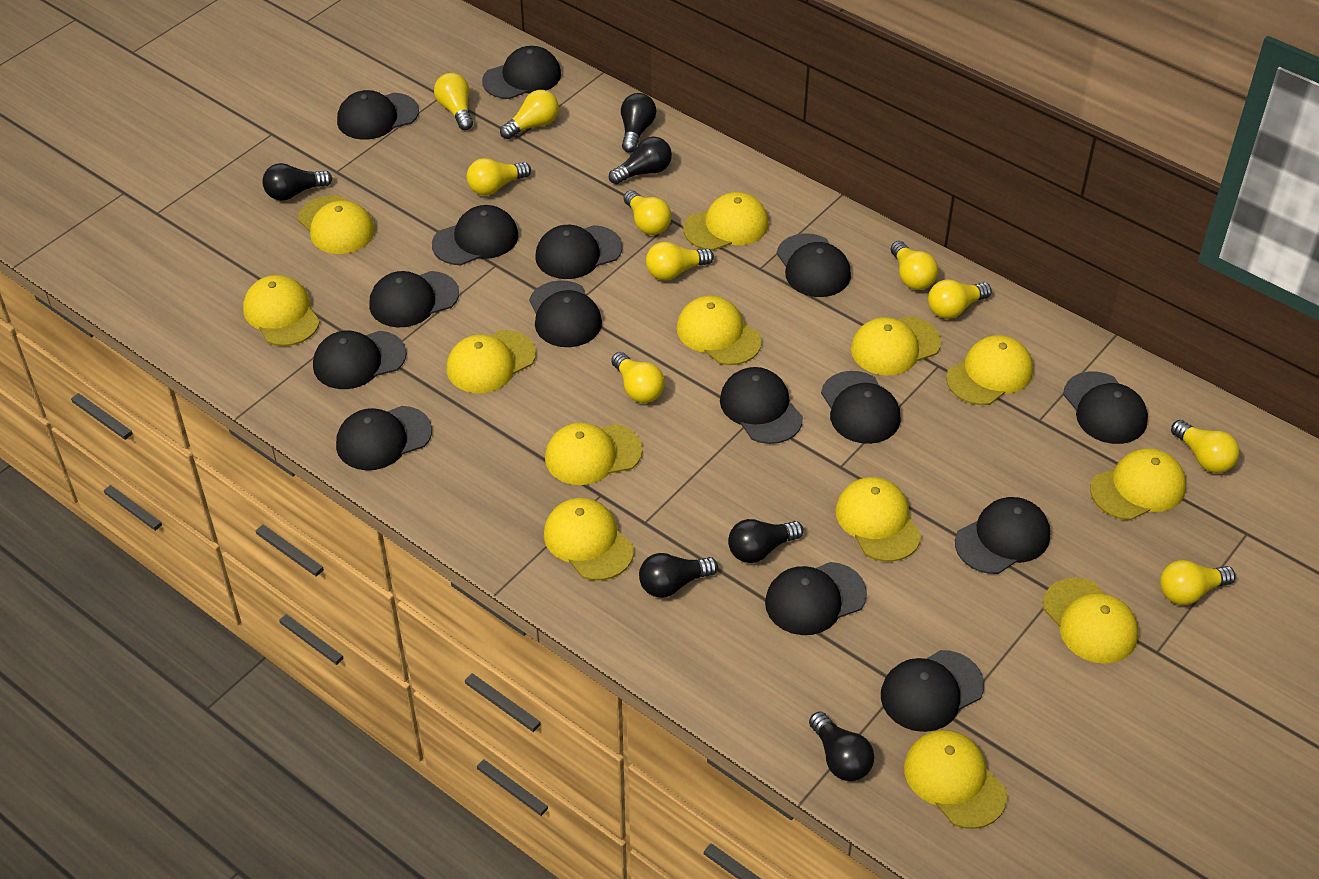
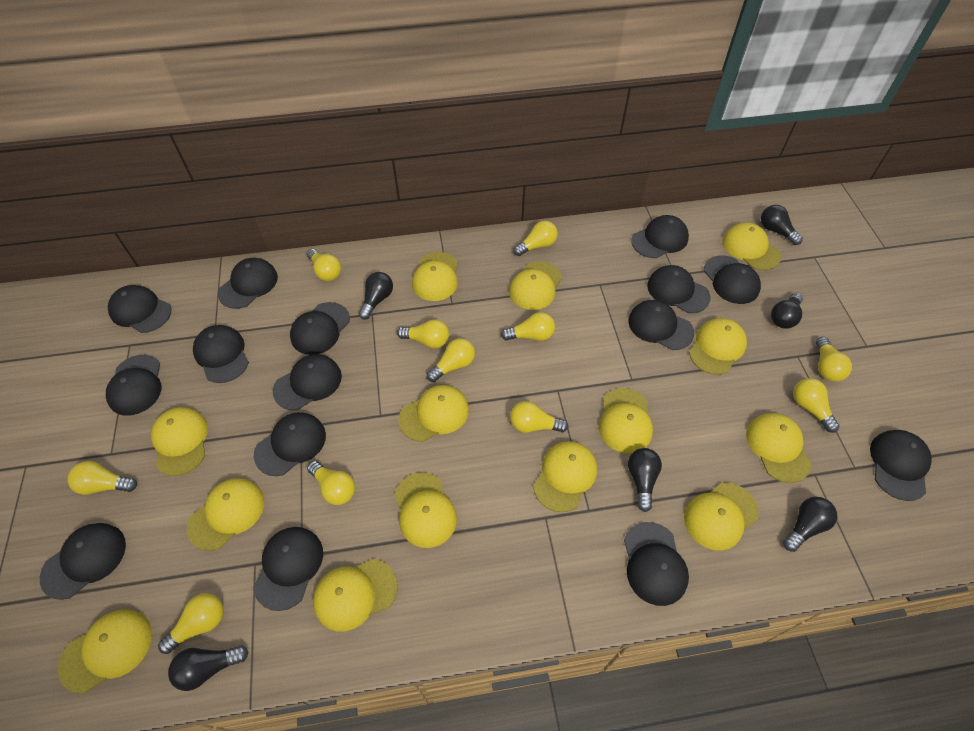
yellow cap: 13 -> 14
yellow light bulb: 10 -> 11

